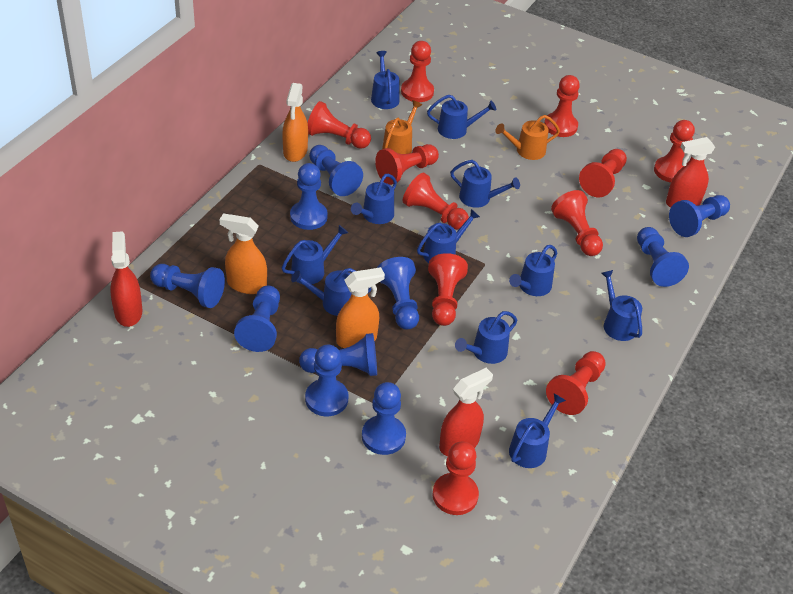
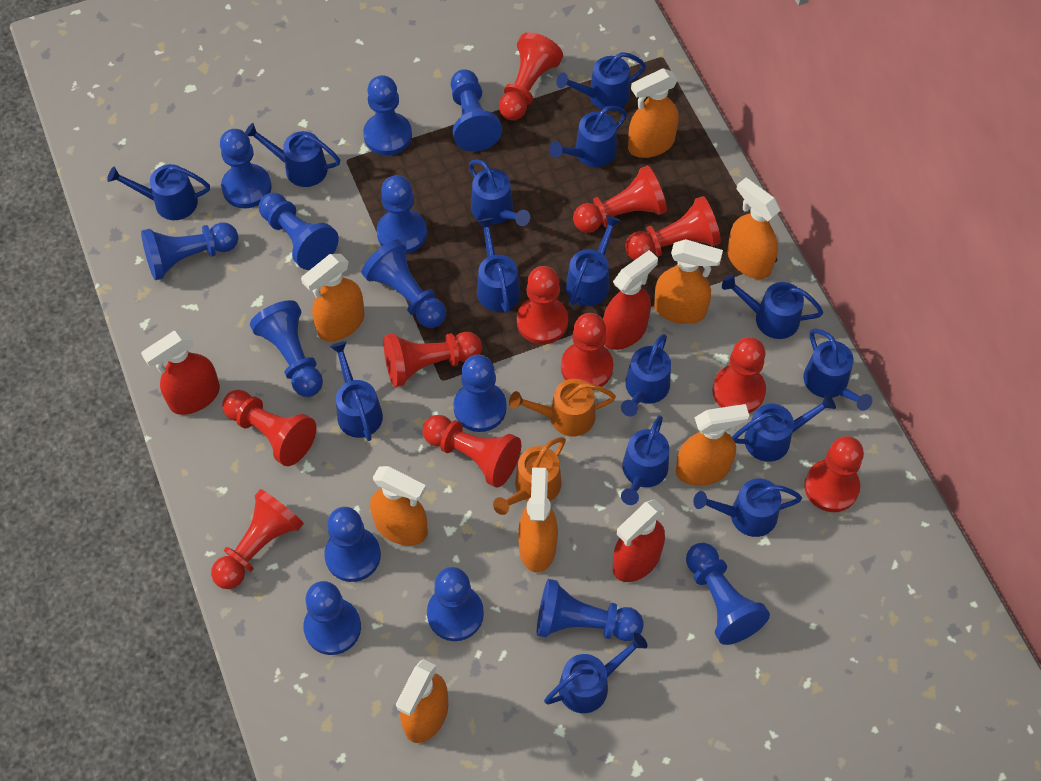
blue pawn: 10 -> 14
blue watering can: 11 -> 15
orange spray bottle: 3 -> 8

